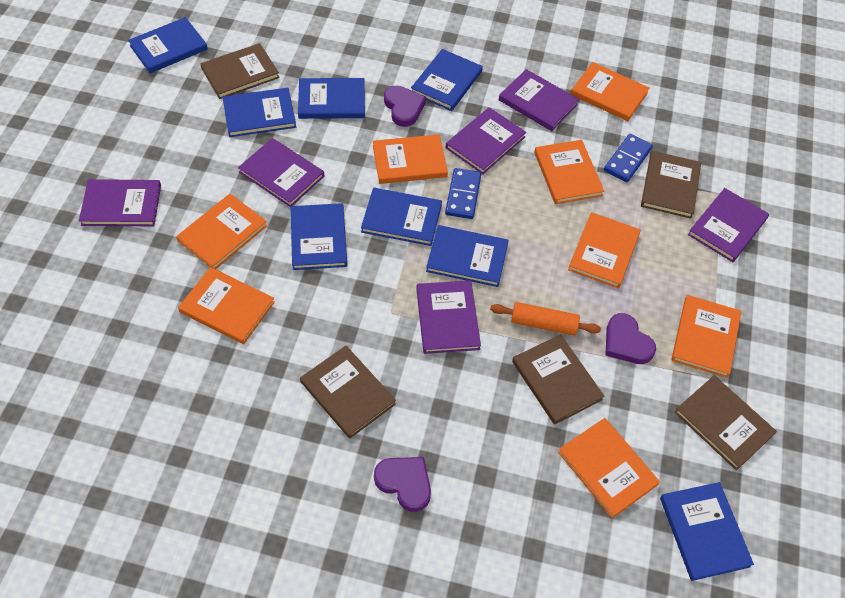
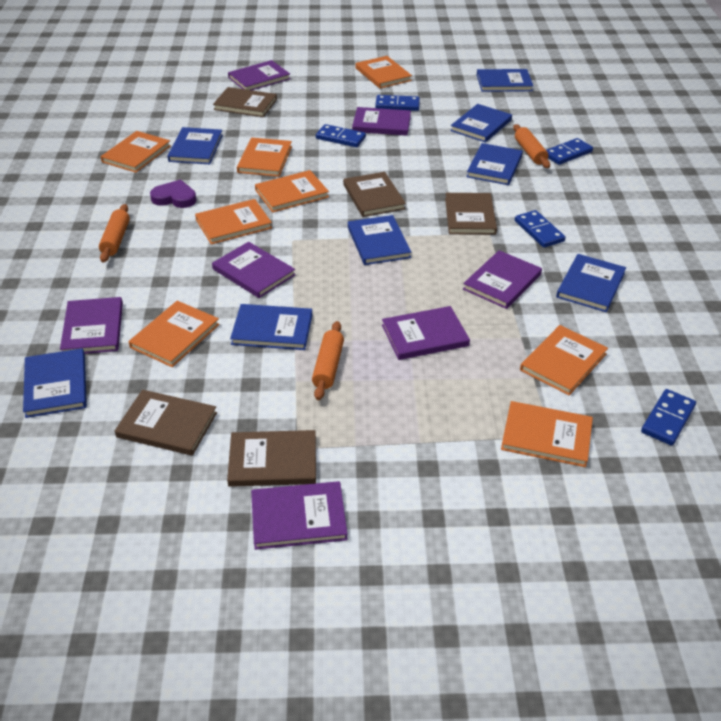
blue domino: 2 -> 5
orange rolling pin: 1 -> 3
purple book: 6 -> 7
purple heart: 3 -> 1

